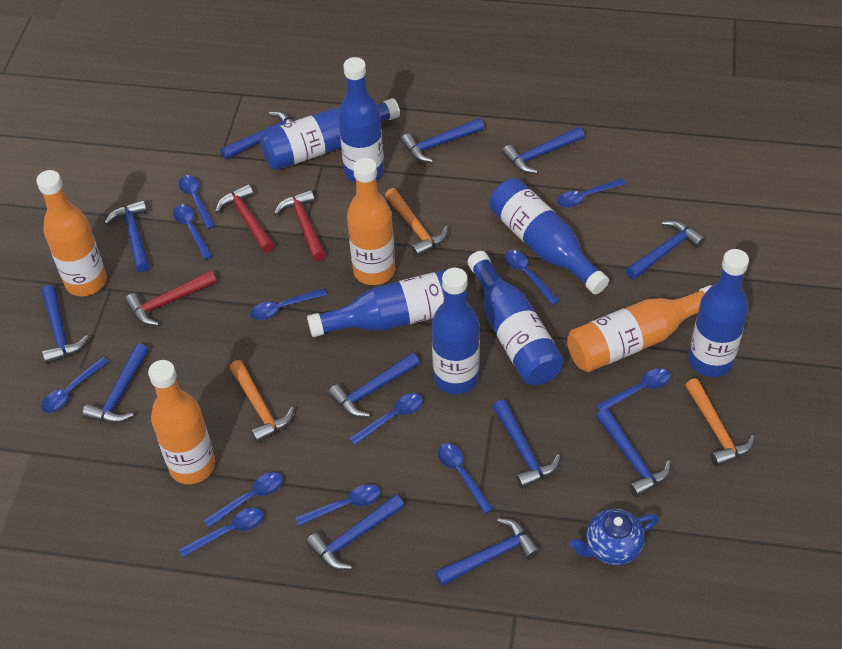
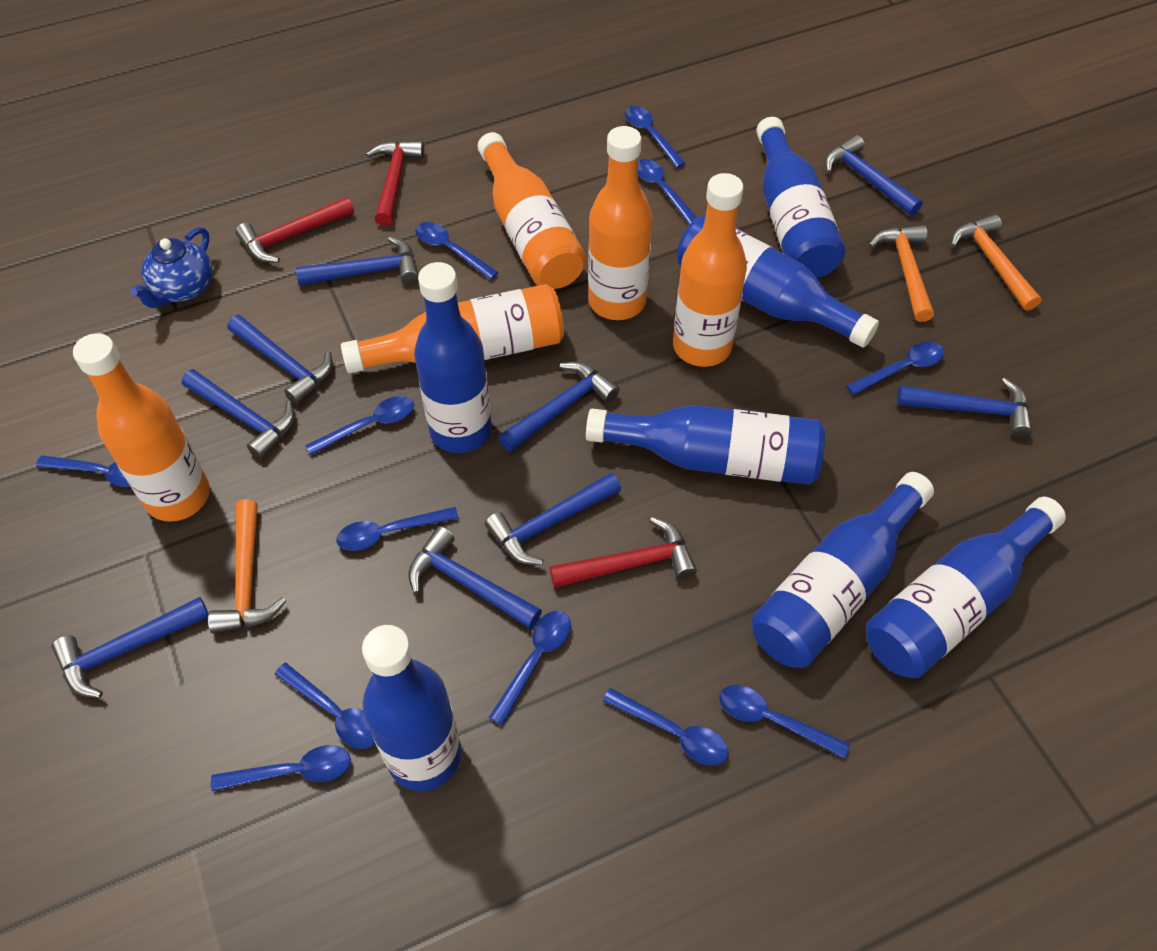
blue hammer: 12 -> 9
orange bottle: 4 -> 5

